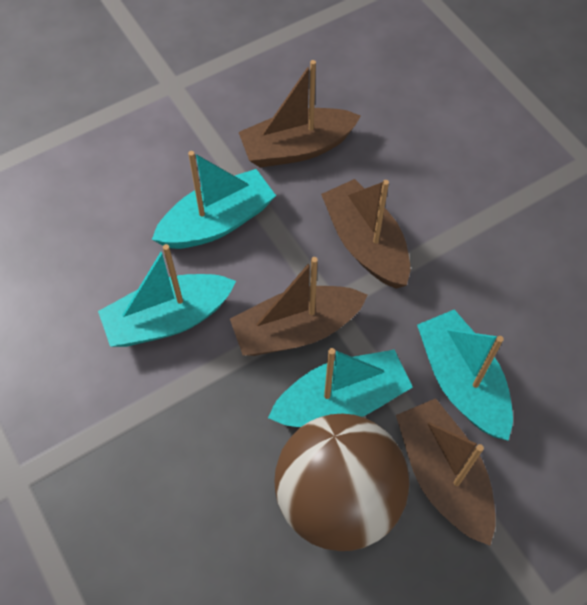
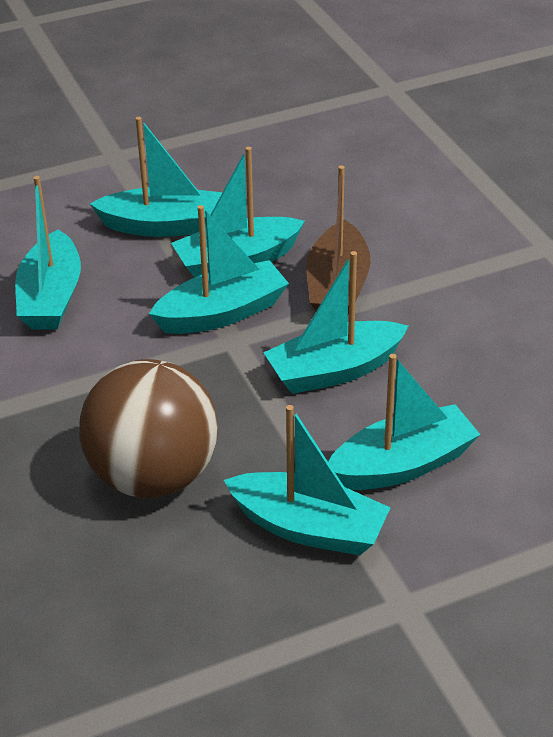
brown boat: 4 -> 1
turquoise boat: 4 -> 7

